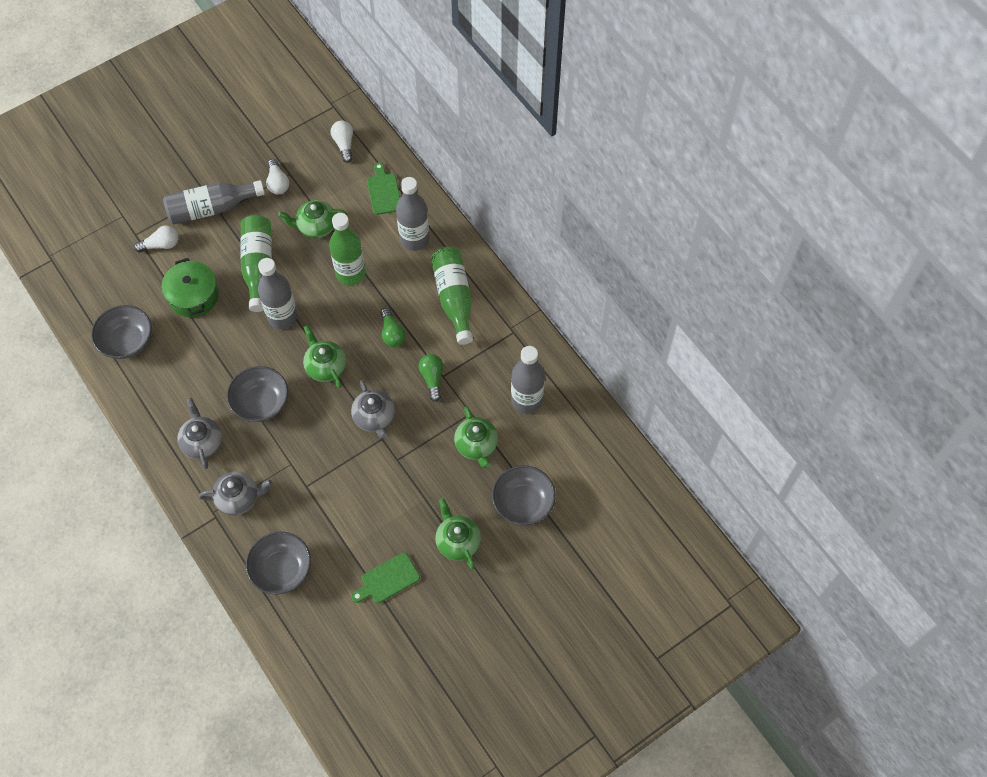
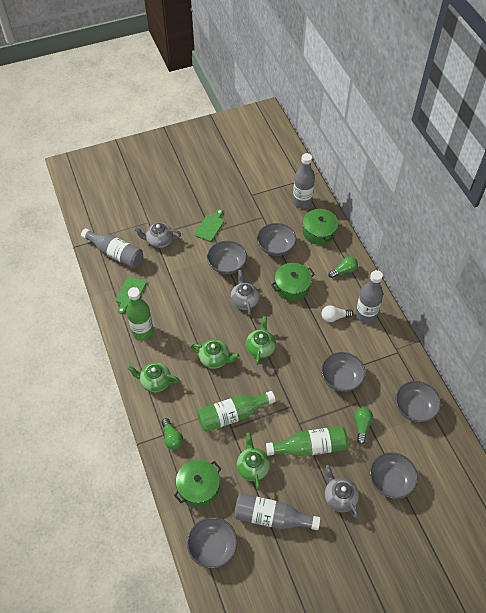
green light bulb: 2 -> 3
green pot: 1 -> 3
grey bowl: 4 -> 6
white light bulb: 3 -> 1

